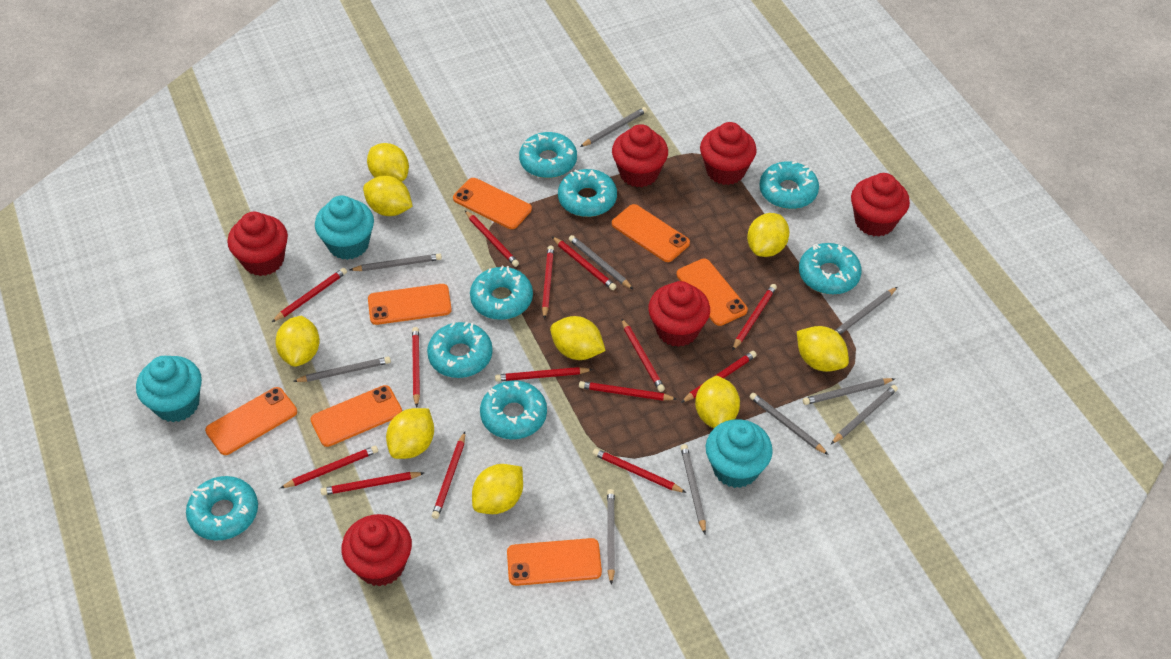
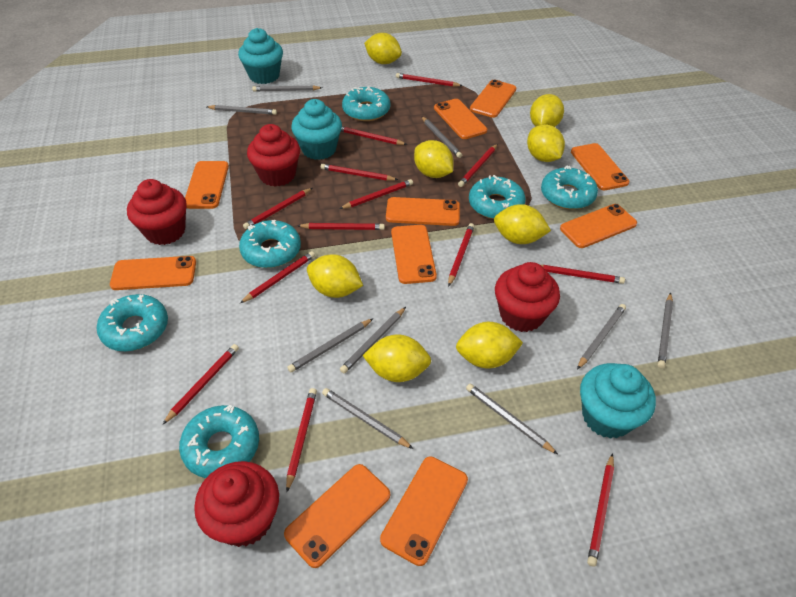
grey pencil: 10 -> 9
orange phone: 7 -> 10
red cupcake: 6 -> 4
red pencil: 14 -> 13
turquoise donut: 8 -> 6
yellow lemon: 9 -> 8

